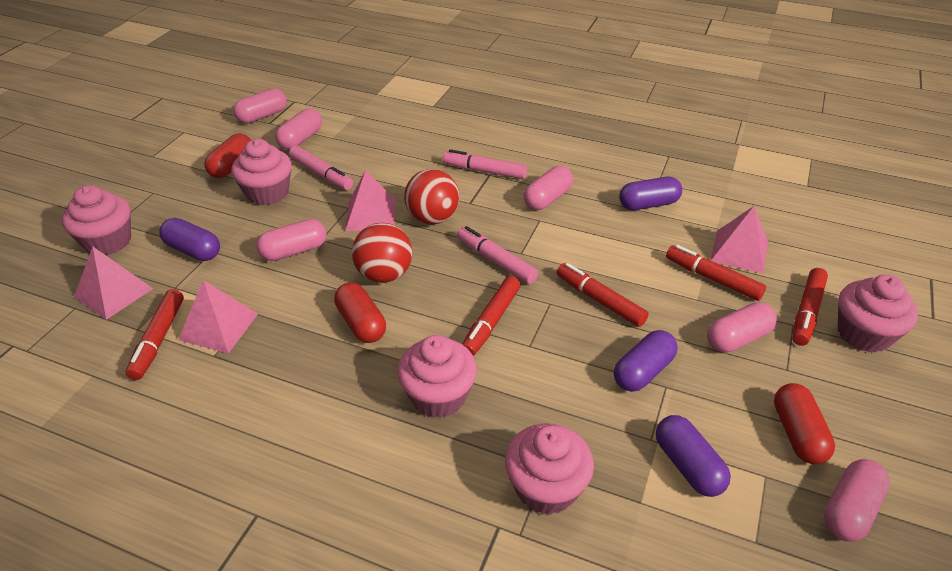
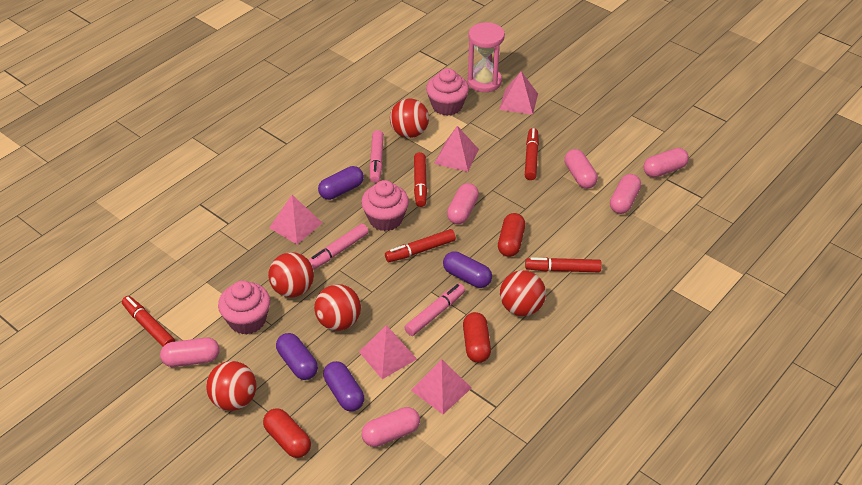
pink cupcake: 5 -> 3
pink hourglass: 0 -> 1
pink pyramid: 4 -> 5
red ball: 2 -> 5

